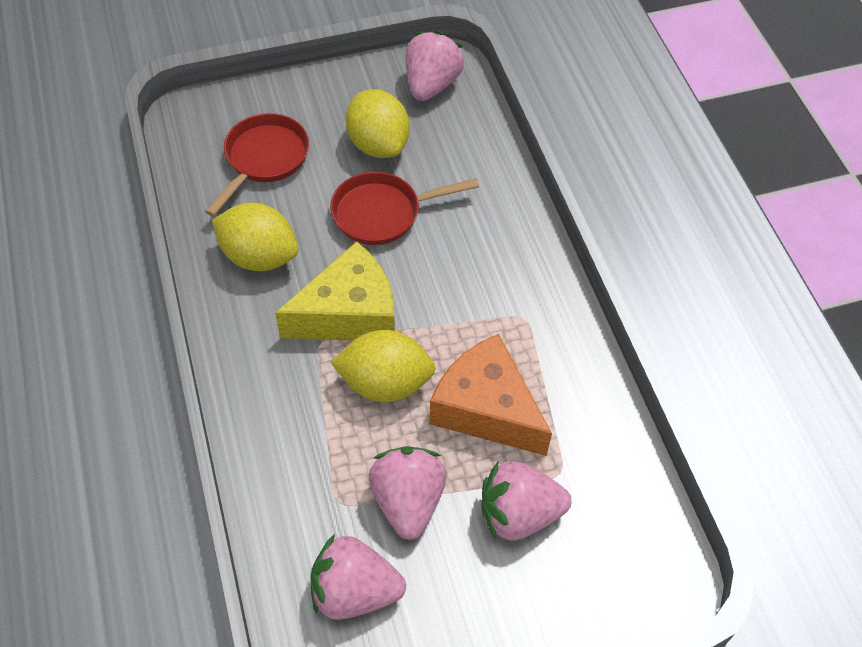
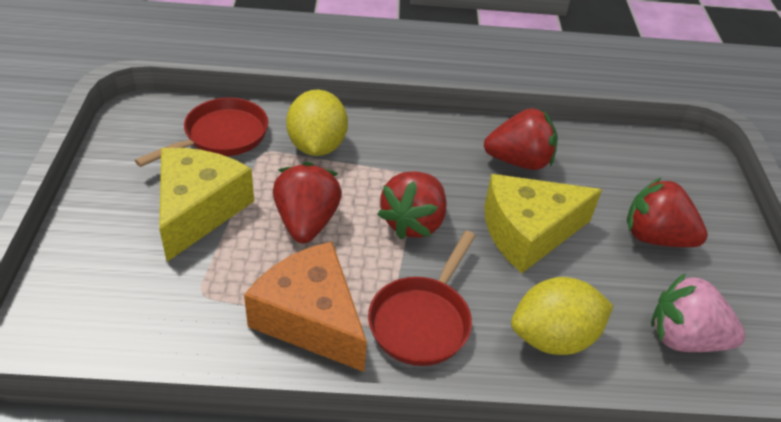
pink strawberry: 4 -> 1
red strawberry: 0 -> 4
yellow cheese: 1 -> 2
yellow lemon: 3 -> 2

